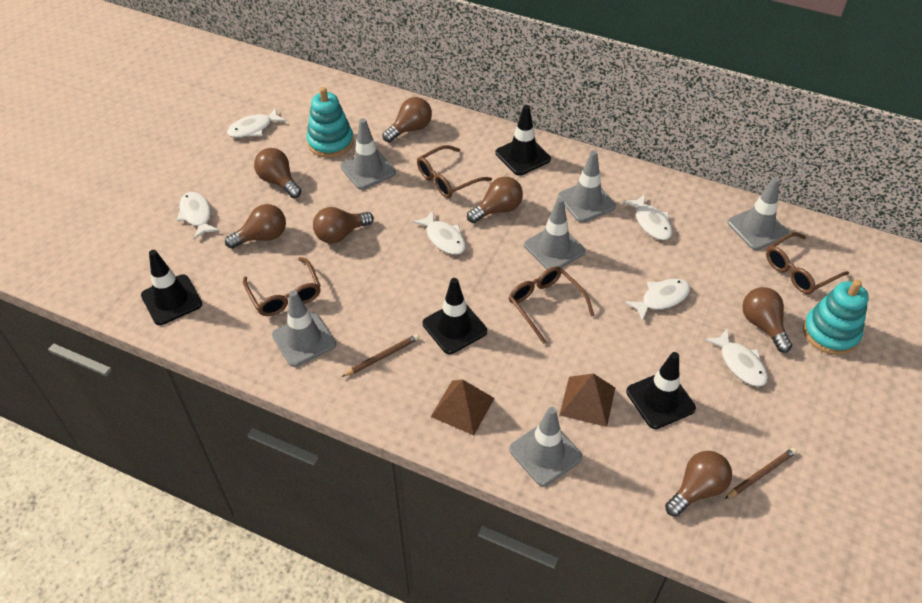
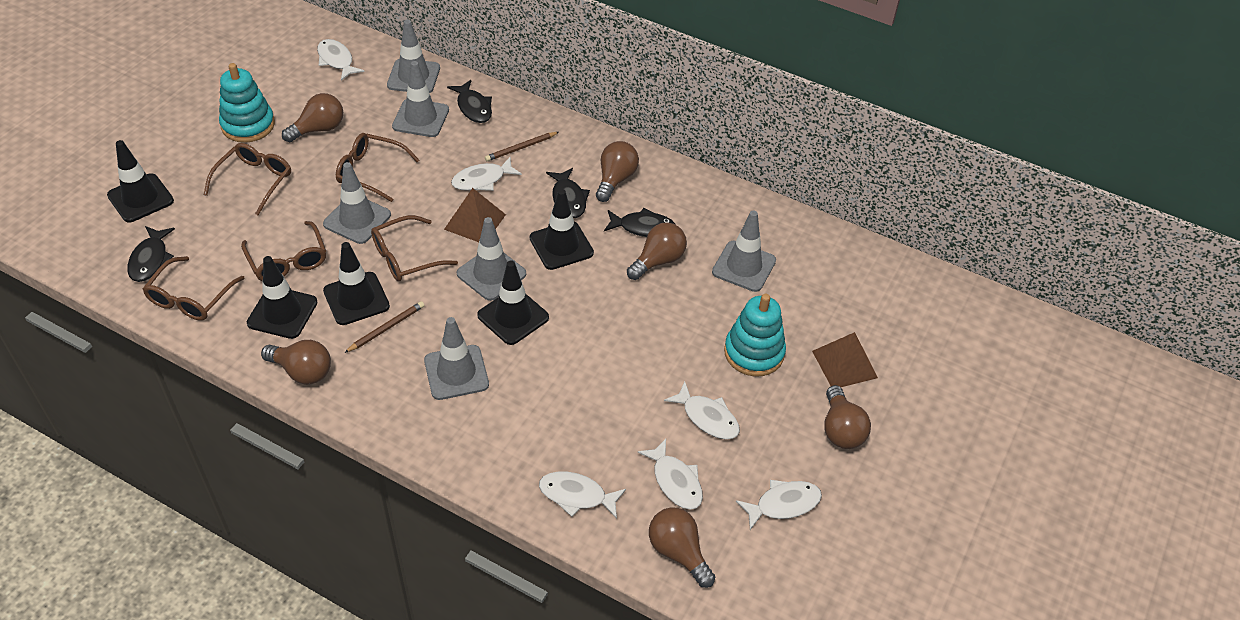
black fish: 0 -> 4
black traffic cone: 4 -> 5
brown glasses: 4 -> 5
brown light bulb: 7 -> 6

